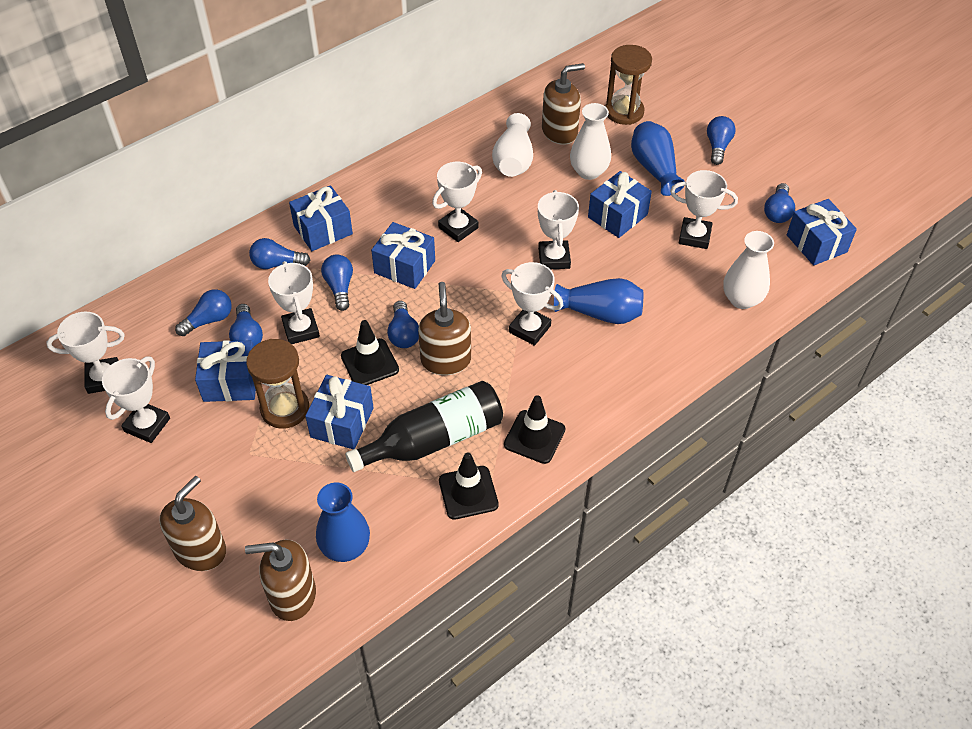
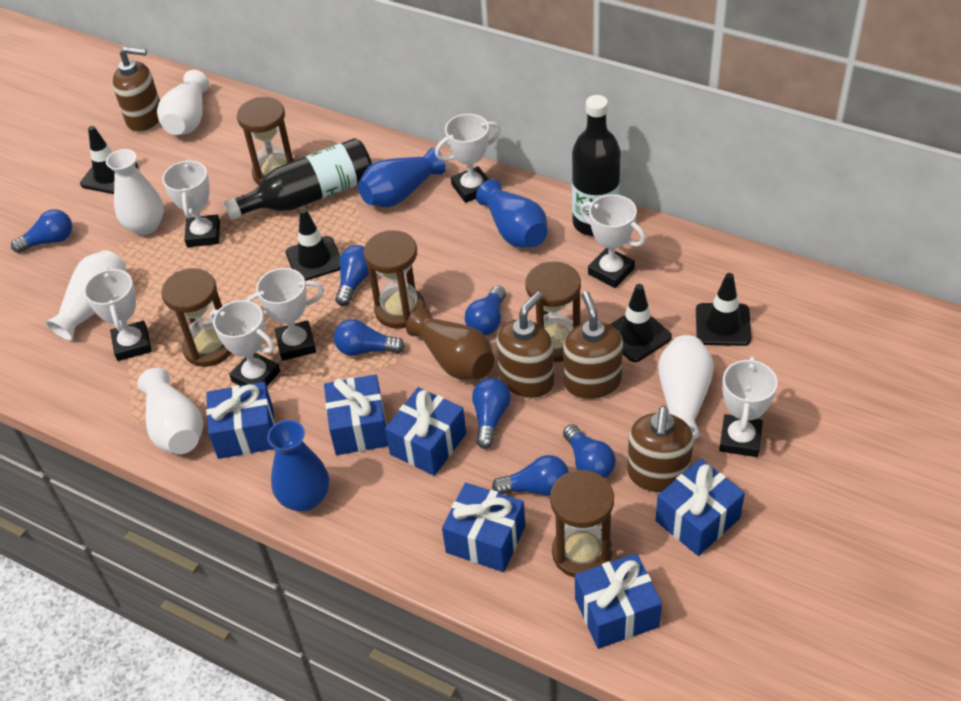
black bottle: 1 -> 2
black traffic cone: 3 -> 4
brown hourglass: 2 -> 5
brown vase: 0 -> 1
white vase: 3 -> 5

